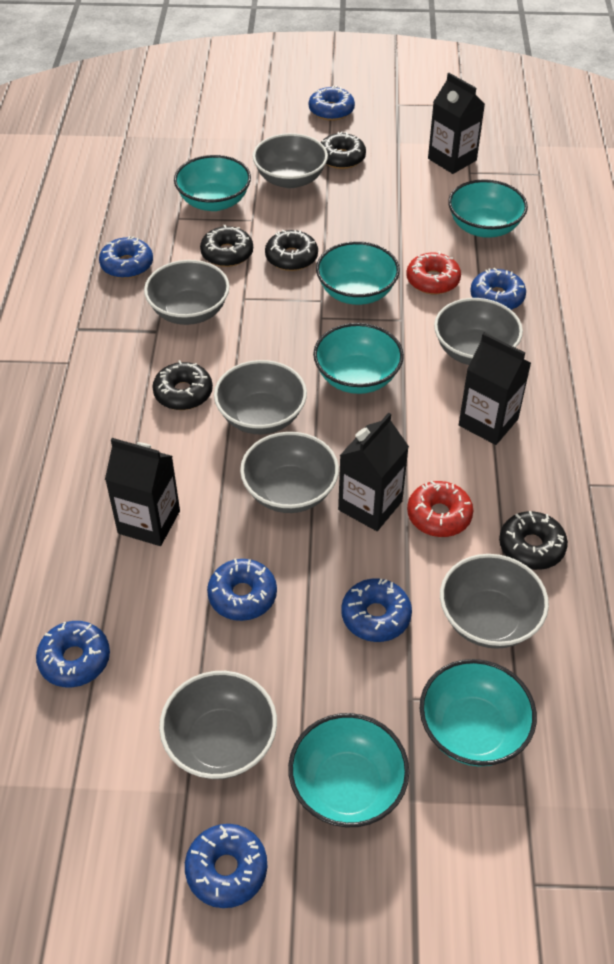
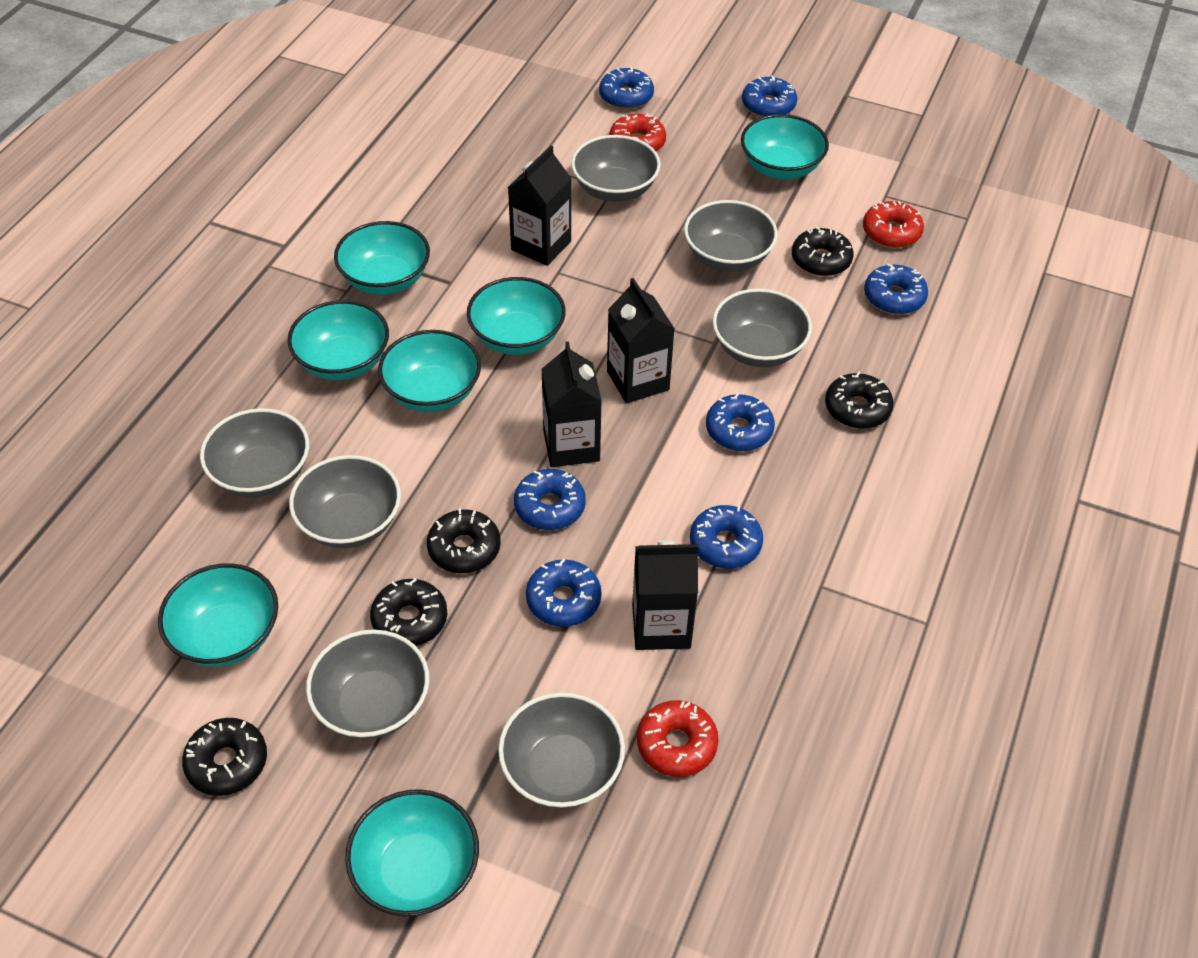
red donut: 2 -> 3
turquoise bowl: 6 -> 7

